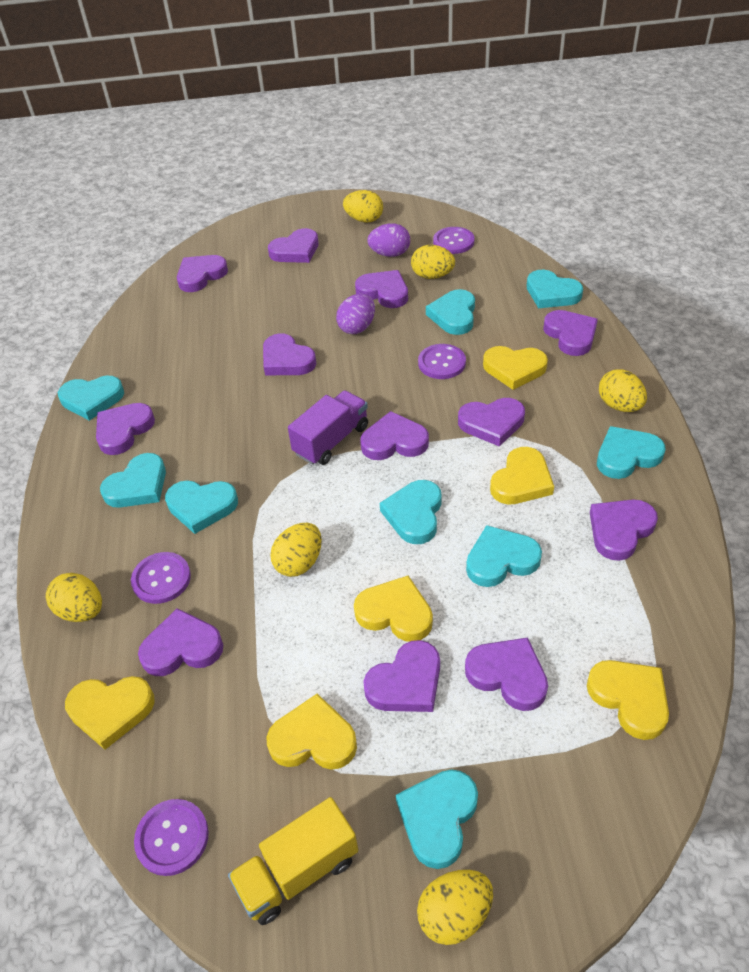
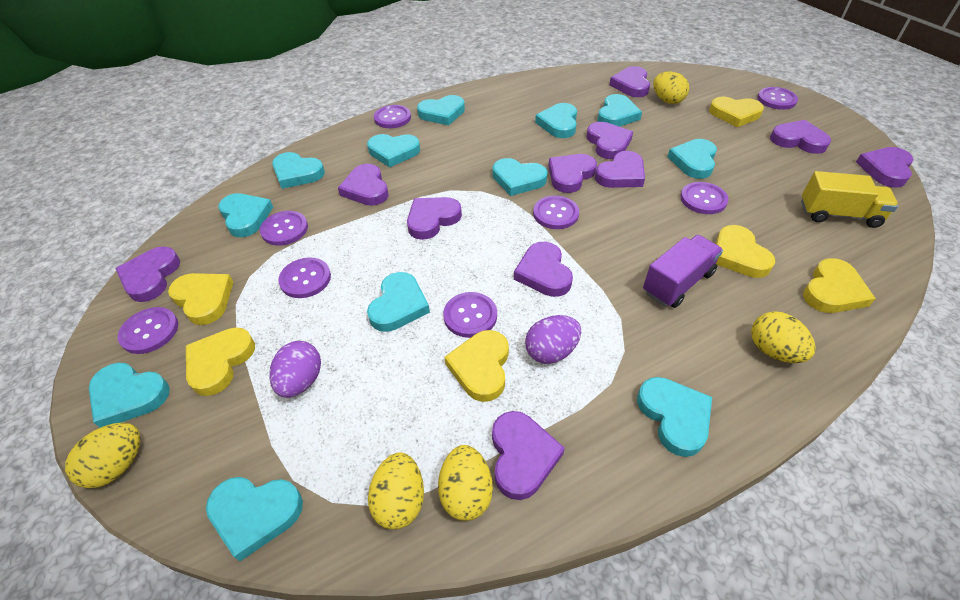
purple button: 4 -> 8
purple heart: 12 -> 11
turquoise heart: 9 -> 12
yellow egg: 6 -> 5

